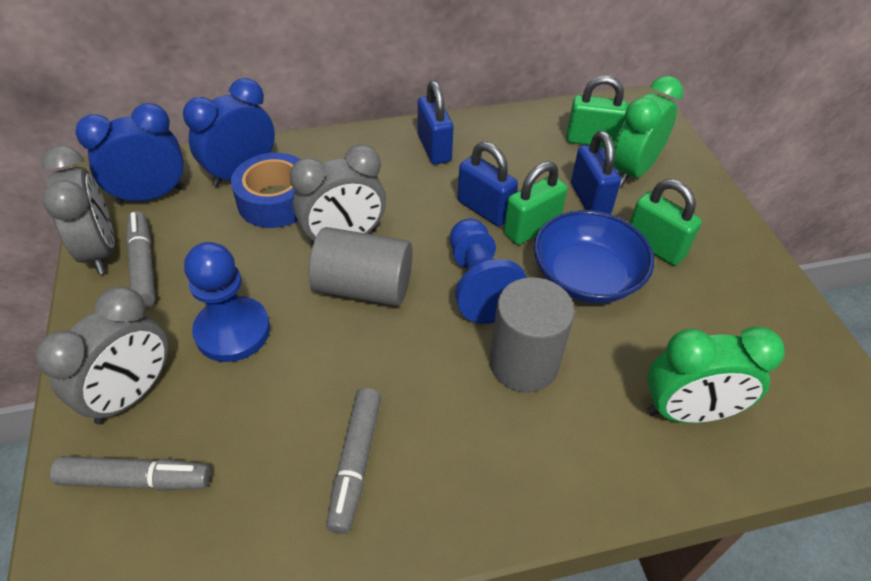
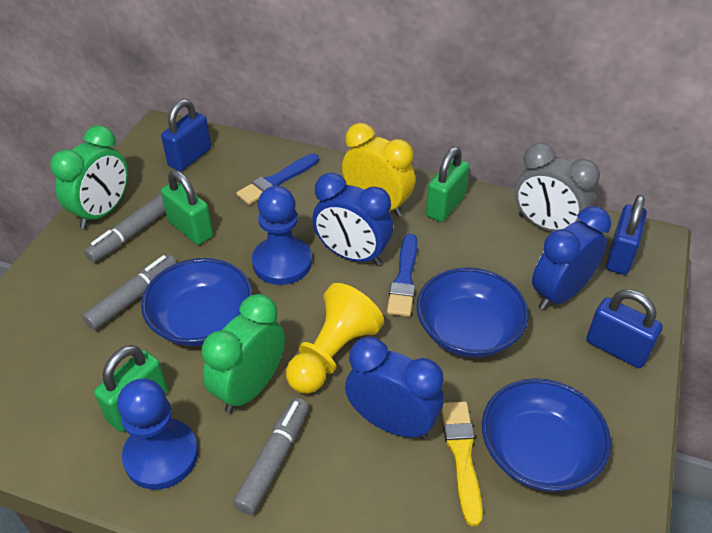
blue bowl: 1 -> 3
blue brush: 0 -> 2
blue clock: 2 -> 3
blue tape: 1 -> 0
grey clock: 3 -> 1
grey cylinder: 2 -> 0
yellow brush: 0 -> 1
yellow clock: 0 -> 1
yellow pawn: 0 -> 1

